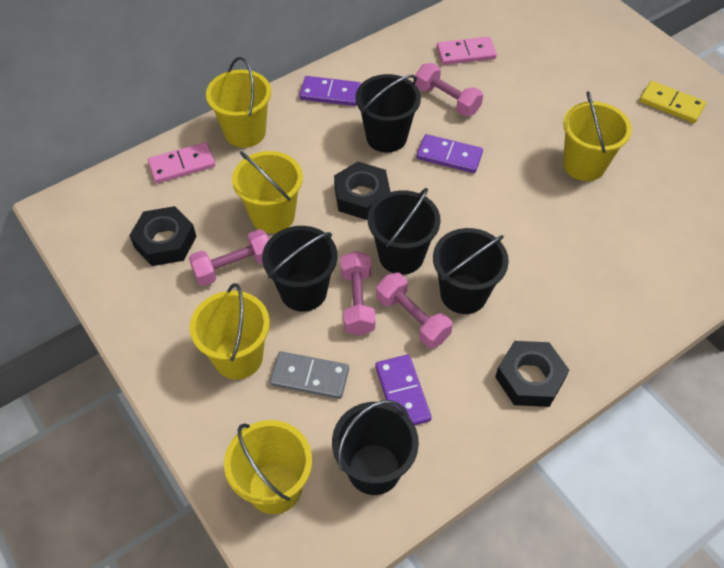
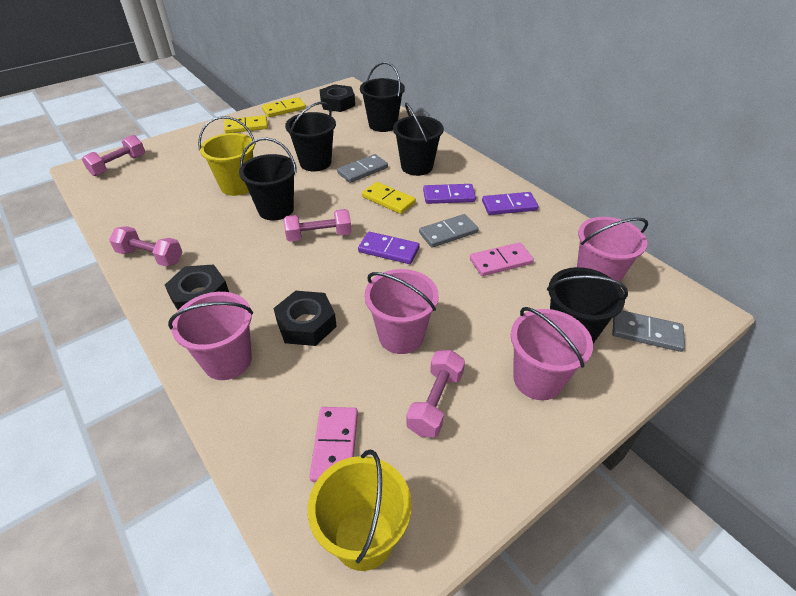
grey domino: 1 -> 3
pink bucket: 0 -> 4
yellow bucket: 5 -> 2
yellow domino: 1 -> 3

